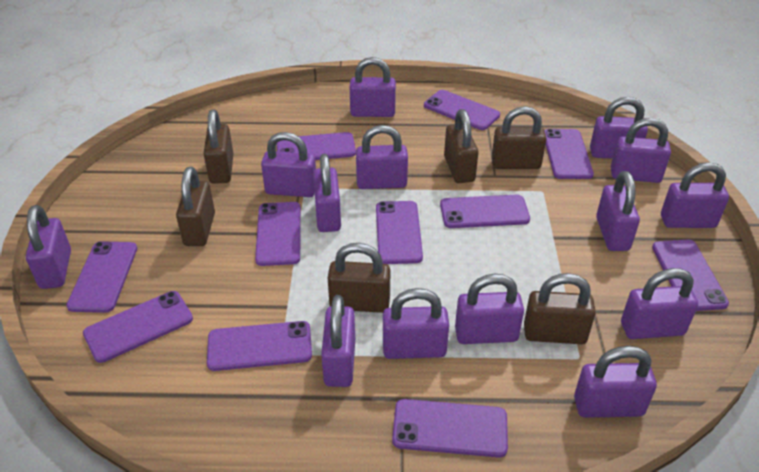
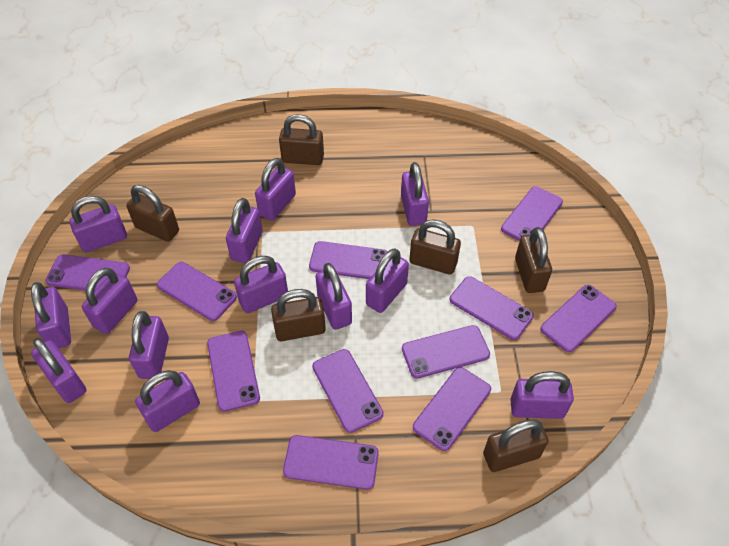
purple padlock: 14 -> 13

